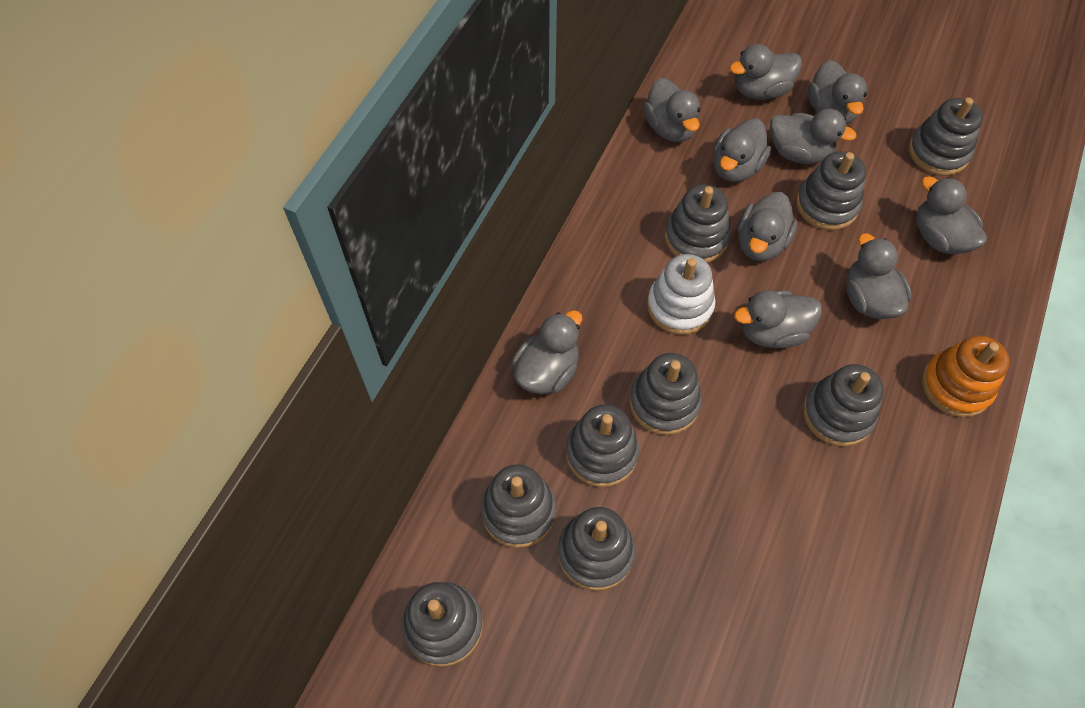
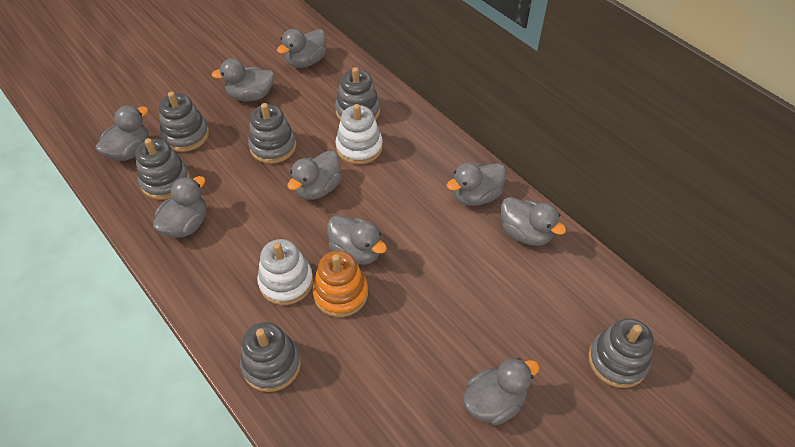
grey duck: 10 -> 9
grey stacking toy: 9 -> 6
white stacking toy: 1 -> 2

